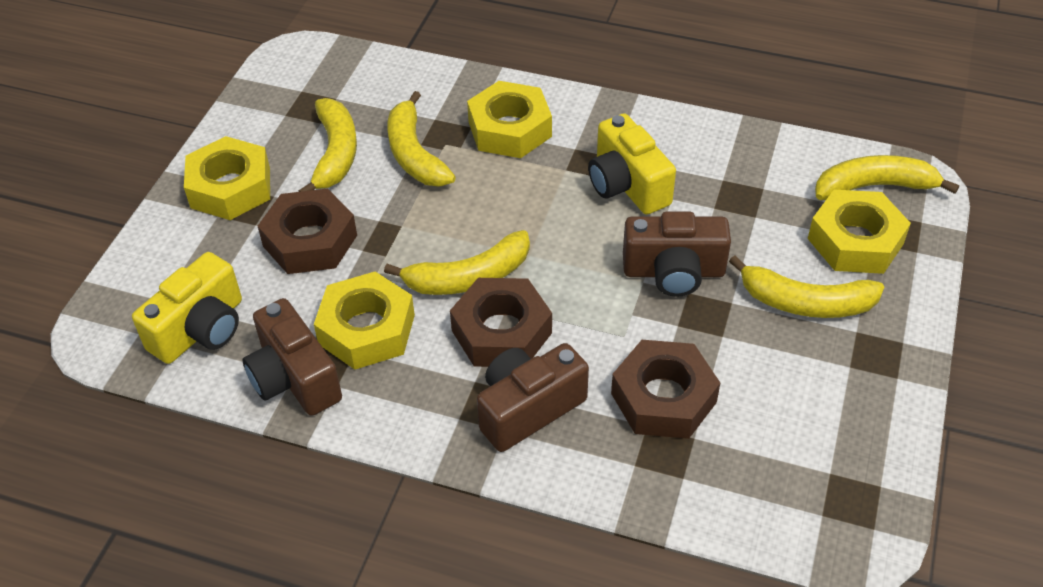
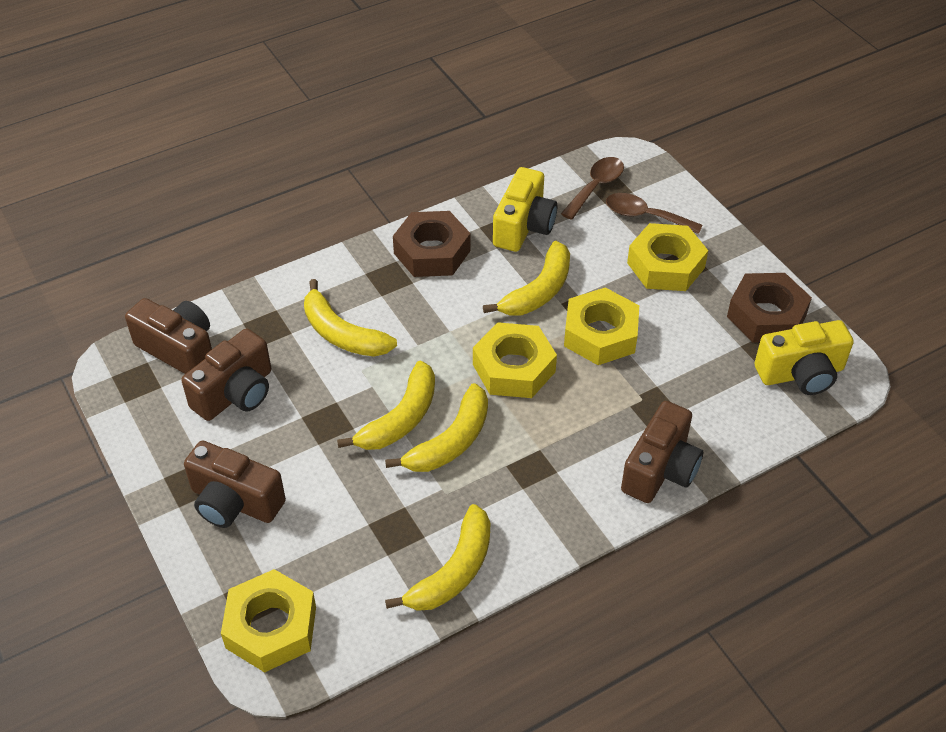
brown camera: 3 -> 4
brown nut: 3 -> 2
brown spoon: 0 -> 2

